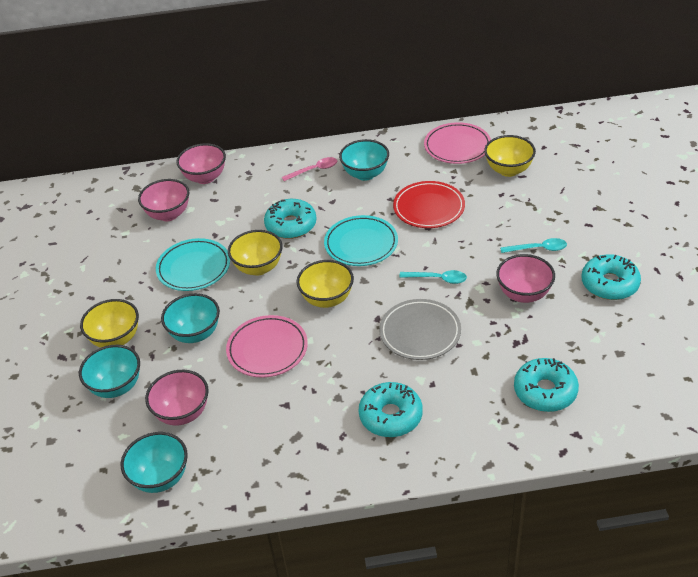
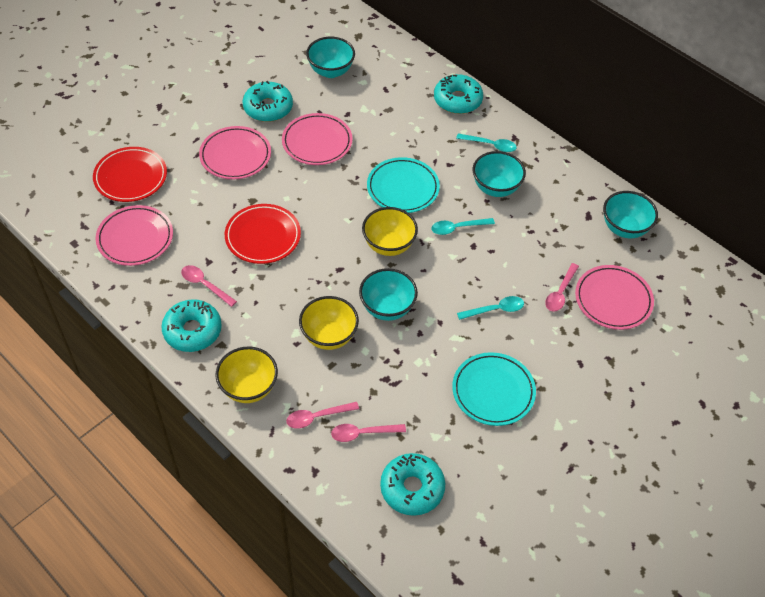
grey plate: 1 -> 0
pink bowl: 4 -> 0
pink plate: 2 -> 4
pink spoon: 1 -> 4
red plate: 1 -> 2
turquoise spoon: 2 -> 3
yellow bowl: 4 -> 3

